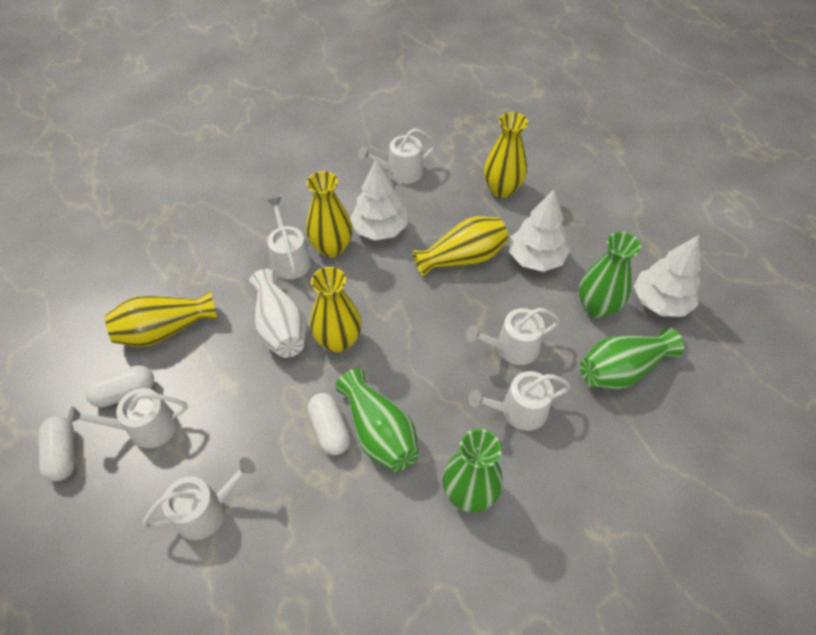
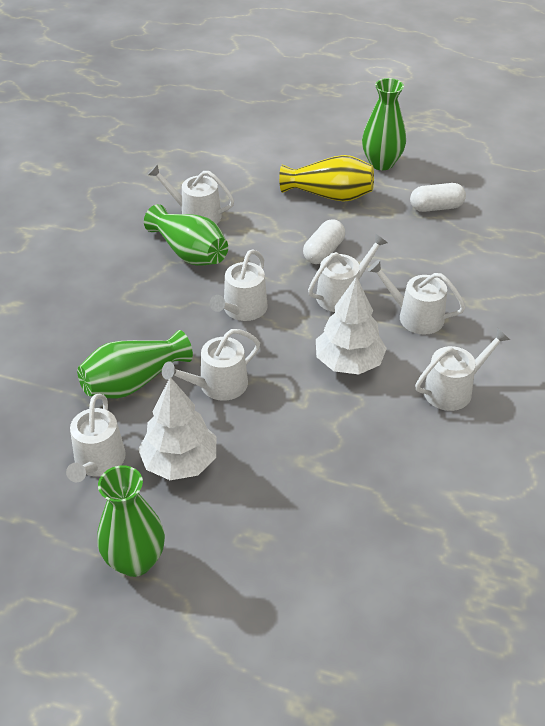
white capsule: 3 -> 2
white tree: 3 -> 2
white vase: 1 -> 0
white watering can: 6 -> 7
yellow vase: 5 -> 1

